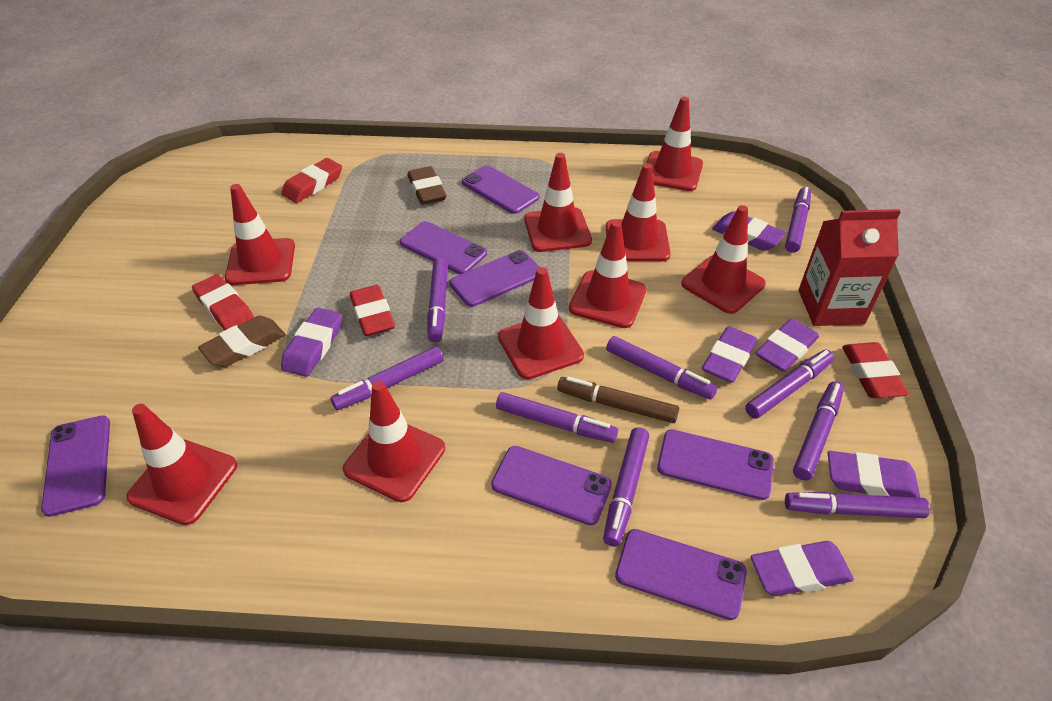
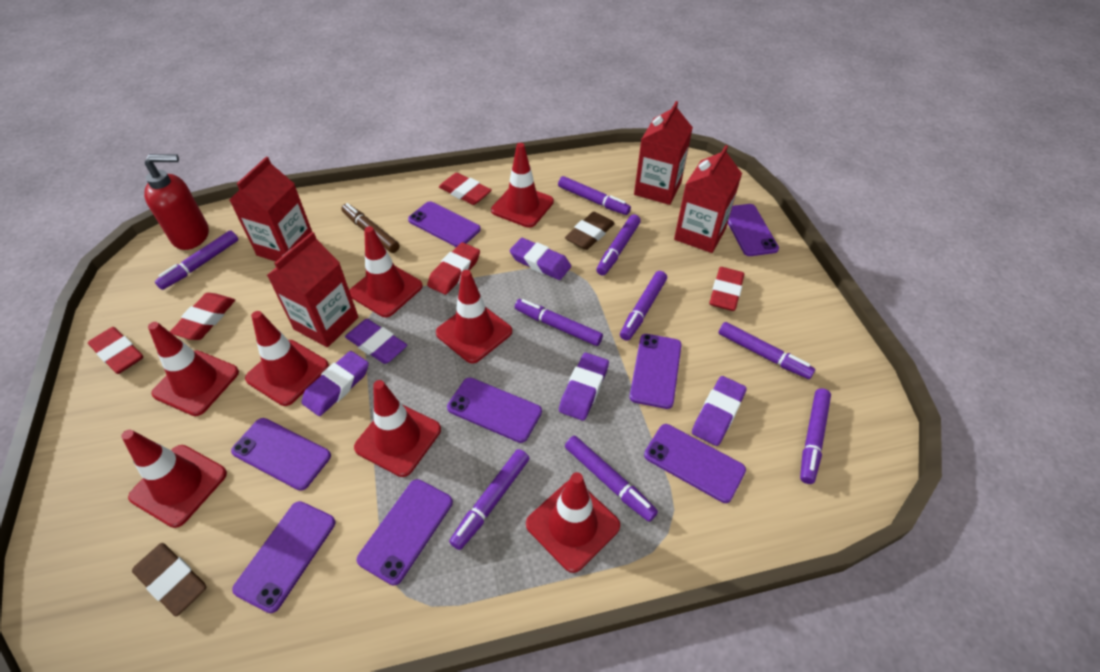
purple eraser: 6 -> 5
purple phone: 7 -> 8
red carton: 1 -> 4
red eraser: 4 -> 5
red soap dispenser: 0 -> 1
red traffic cone: 9 -> 8

